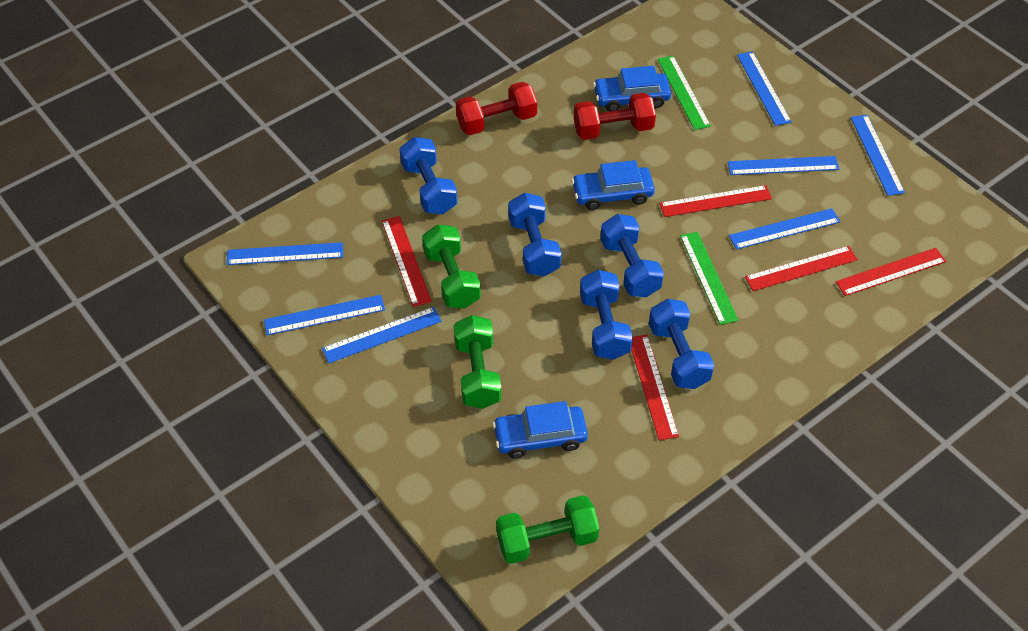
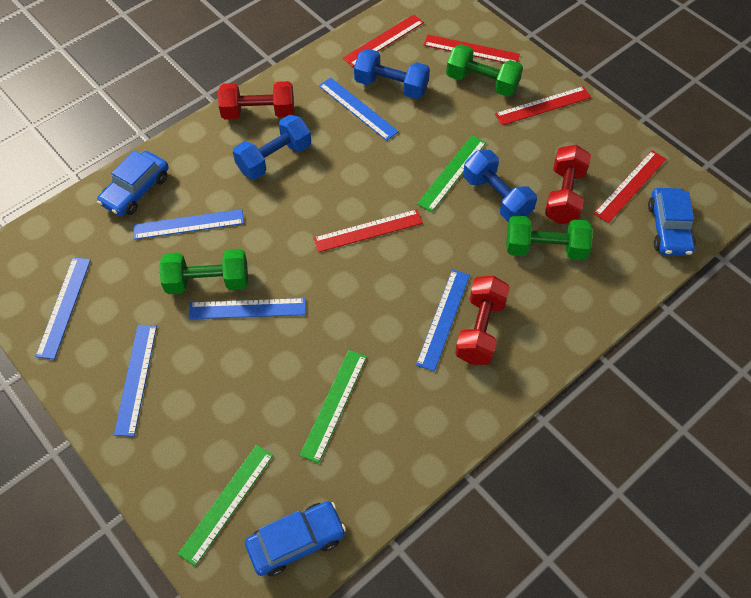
blue dumbbell: 5 -> 3
blue ruler: 7 -> 6
green ruler: 2 -> 3
red dumbbell: 2 -> 3

